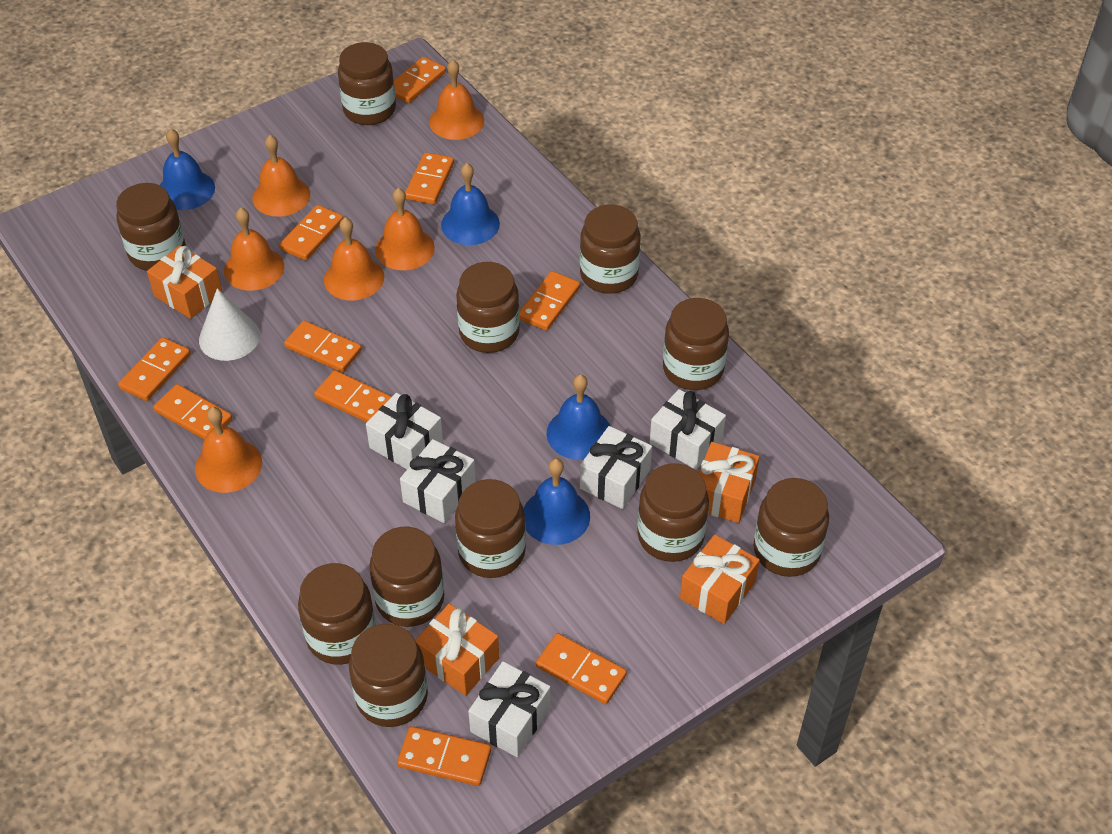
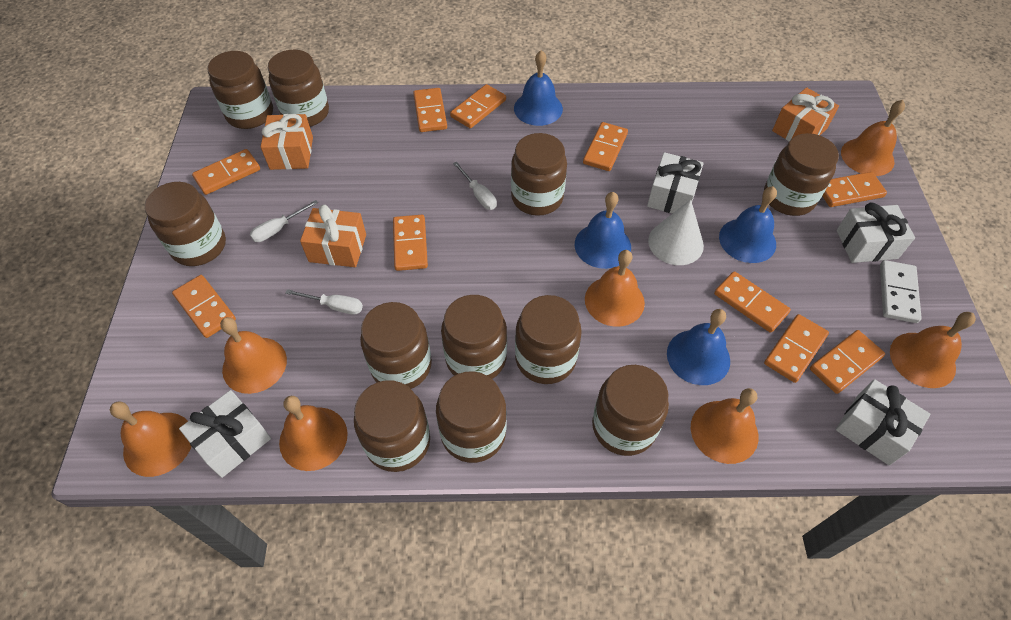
orange bell: 6 -> 7
orange gift: 4 -> 3
white domino: 0 -> 1
white gift: 5 -> 4
white screwdriver: 0 -> 3

